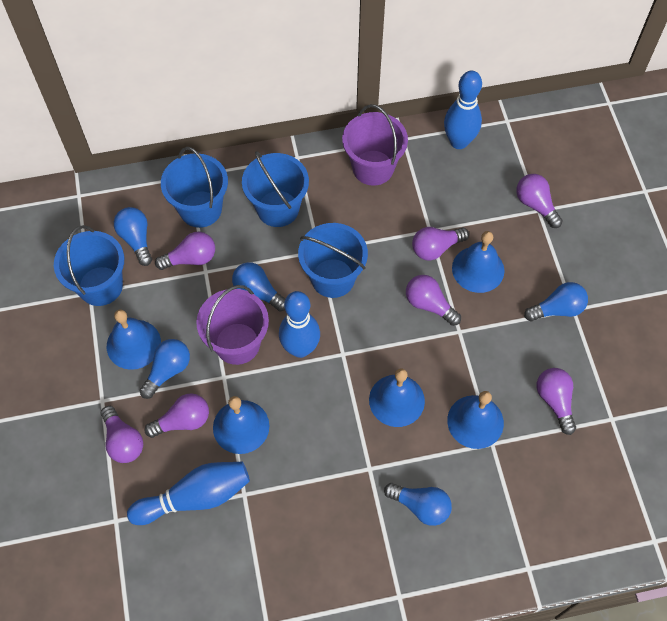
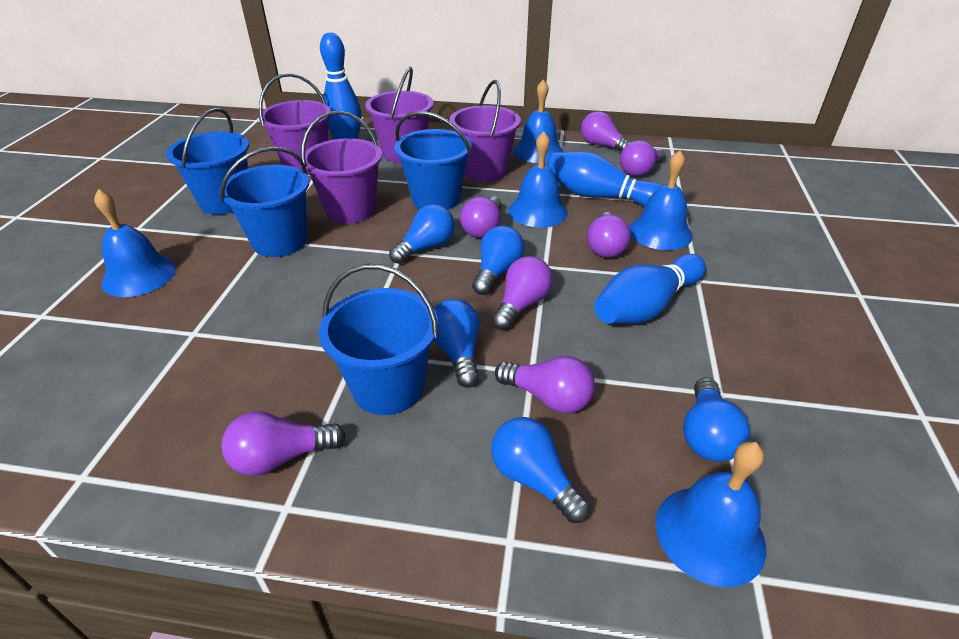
purple bucket: 2 -> 4

